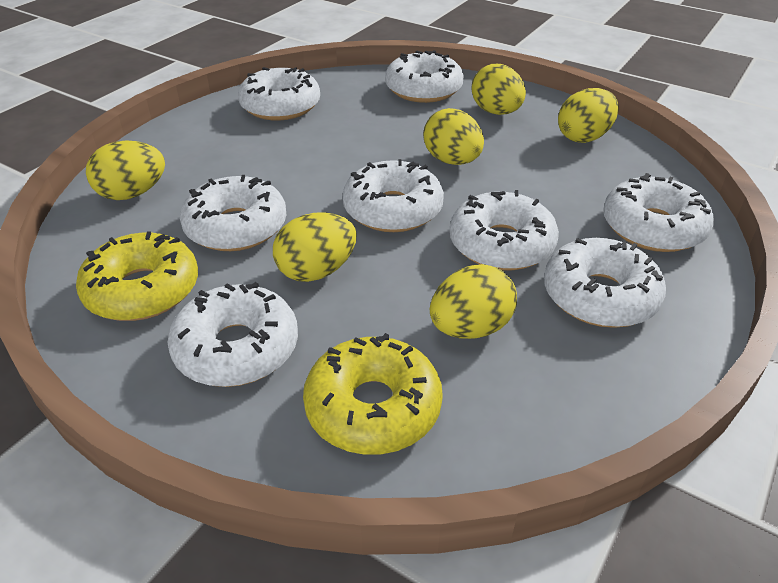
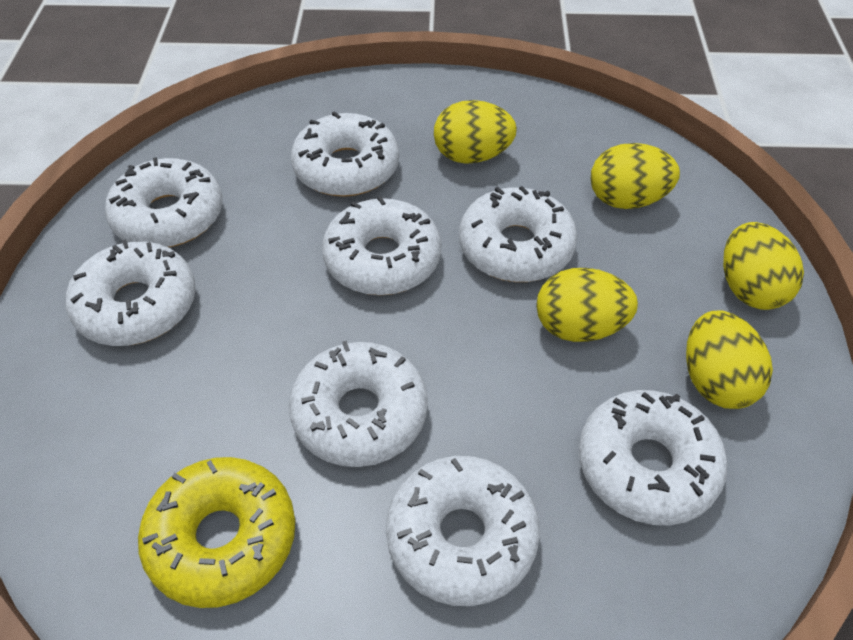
yellow donut: 2 -> 1
yellow egg: 6 -> 5

